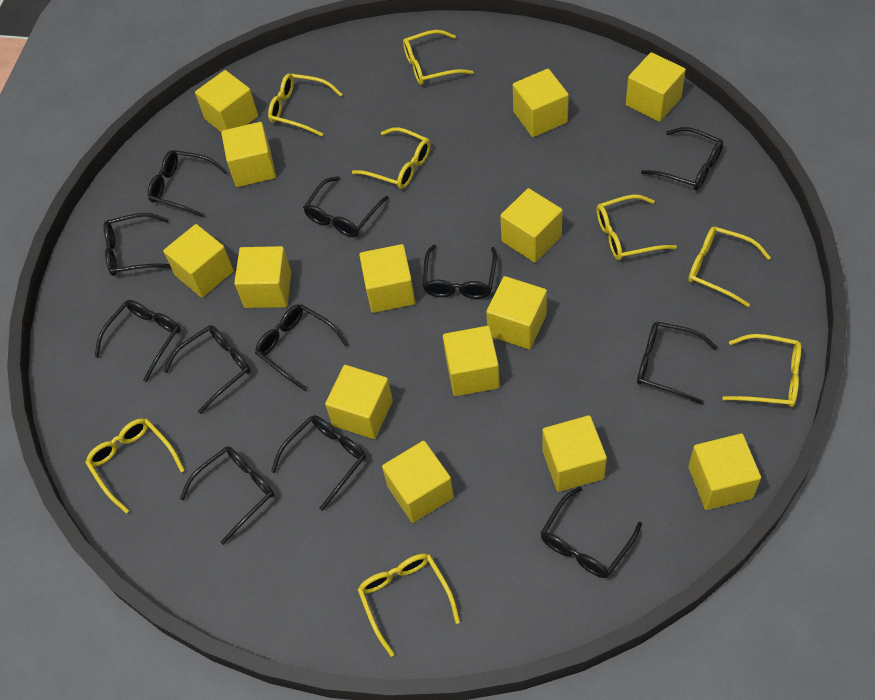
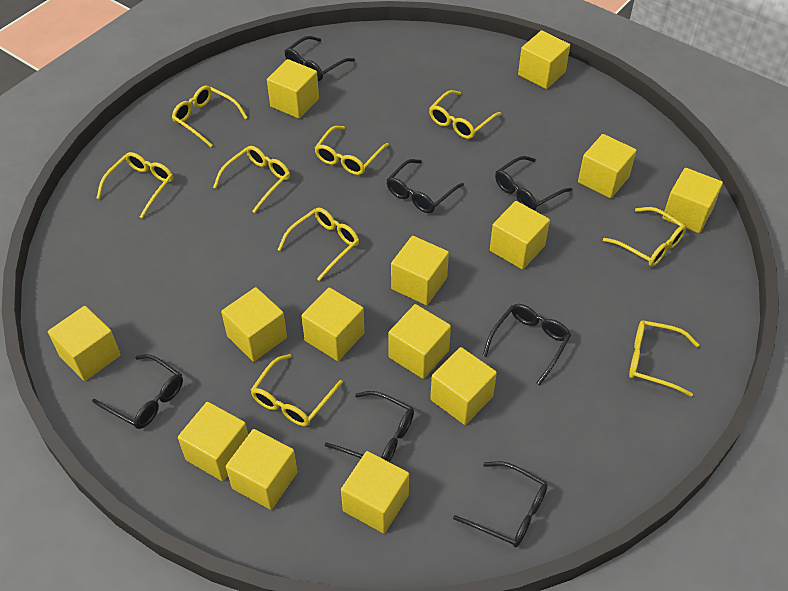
black glasses: 12 -> 7
yellow glasses: 8 -> 9

